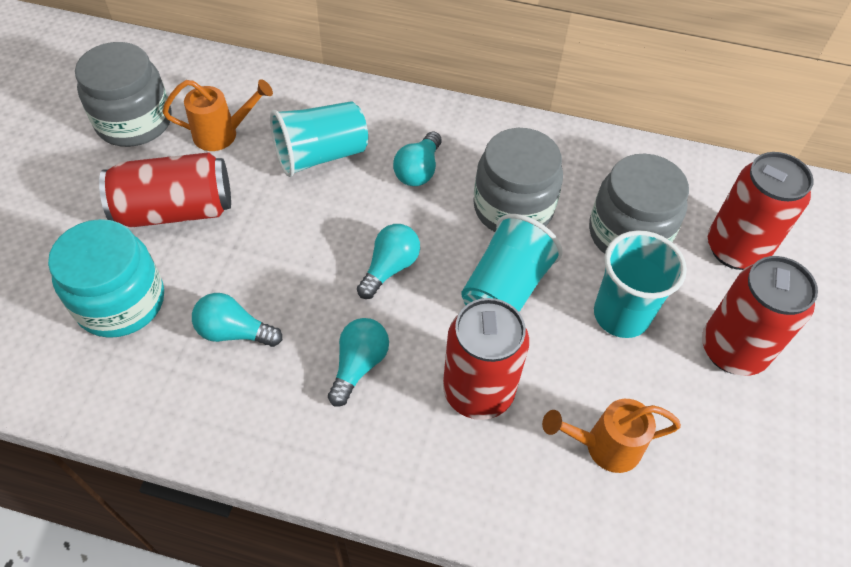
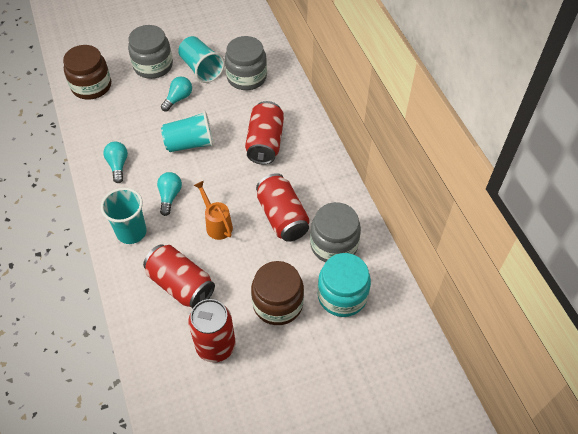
brown jar: 0 -> 2
orange watering can: 2 -> 1
turquoise light bulb: 4 -> 3

